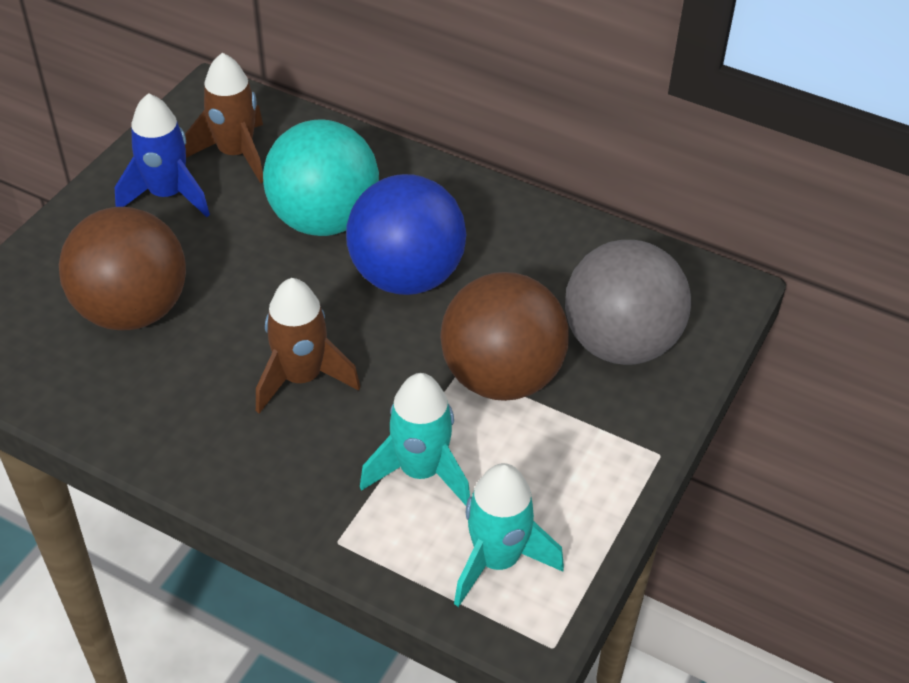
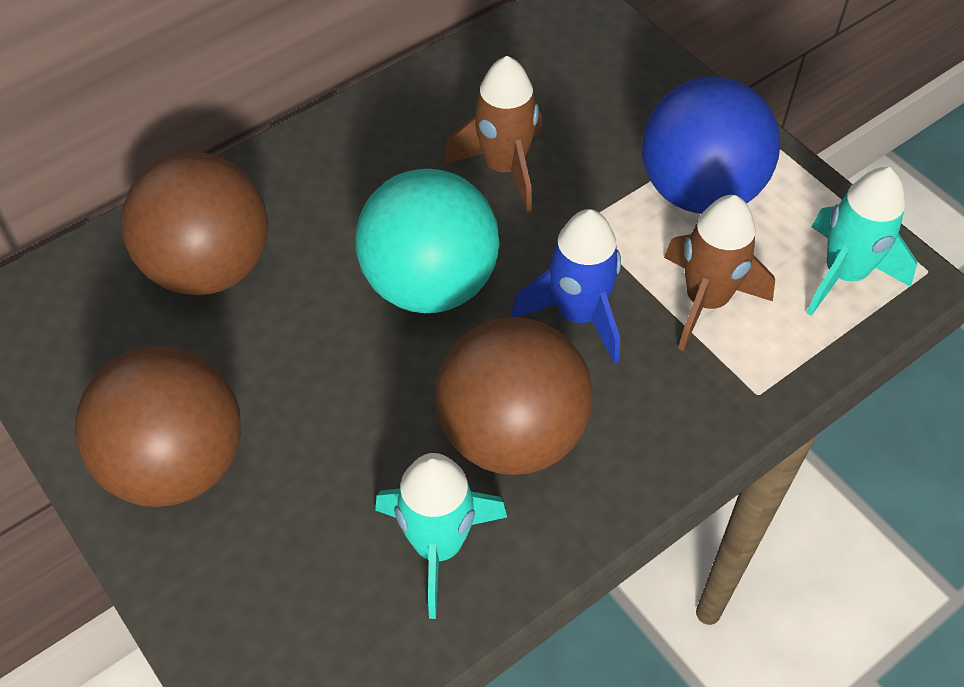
brown ball: 2 -> 3
grey ball: 1 -> 0

